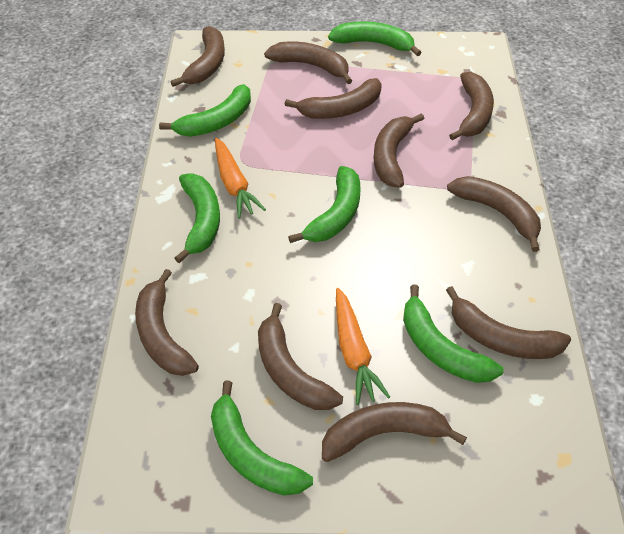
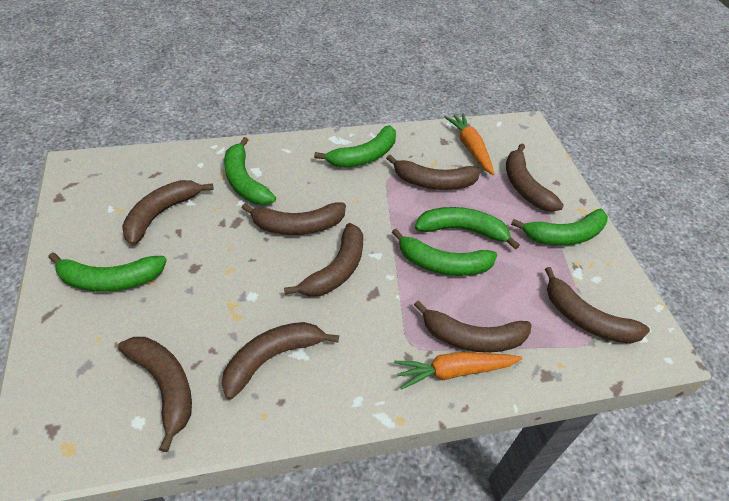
brown banana: 10 -> 9

